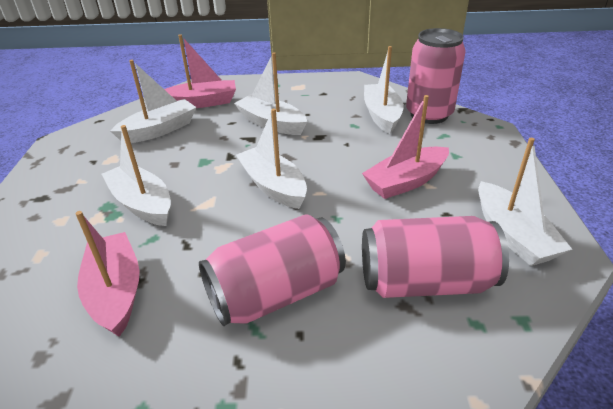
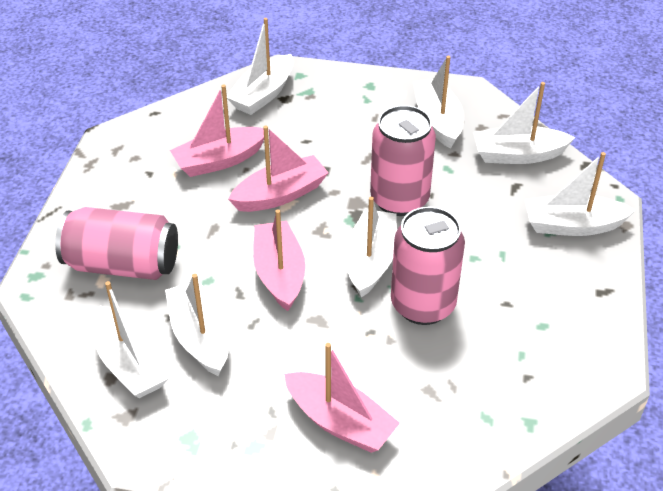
pink boat: 3 -> 4
white boat: 6 -> 7

